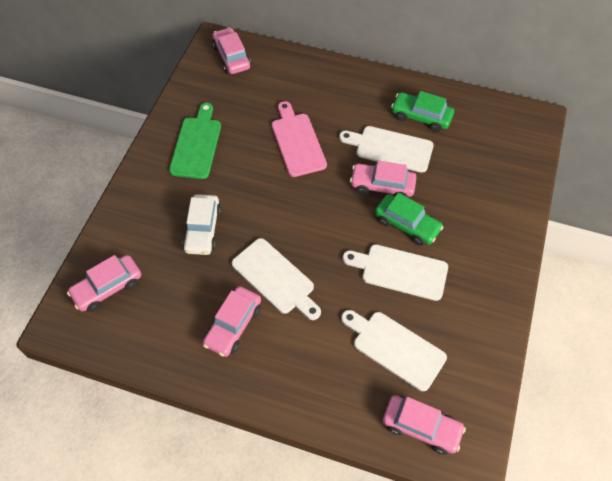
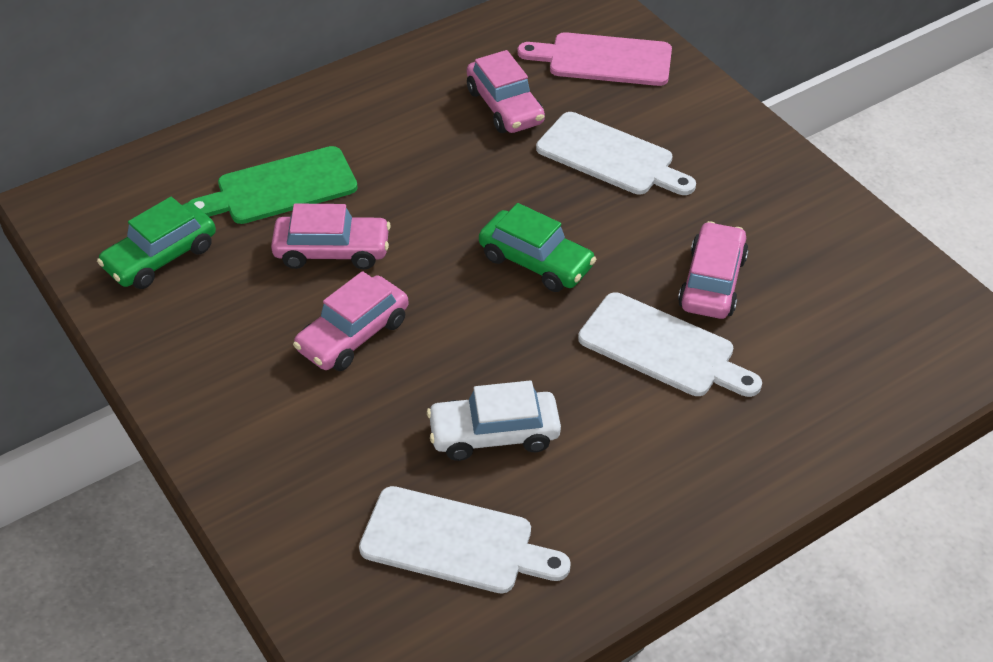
pink car: 5 -> 4
white cutting board: 4 -> 3

